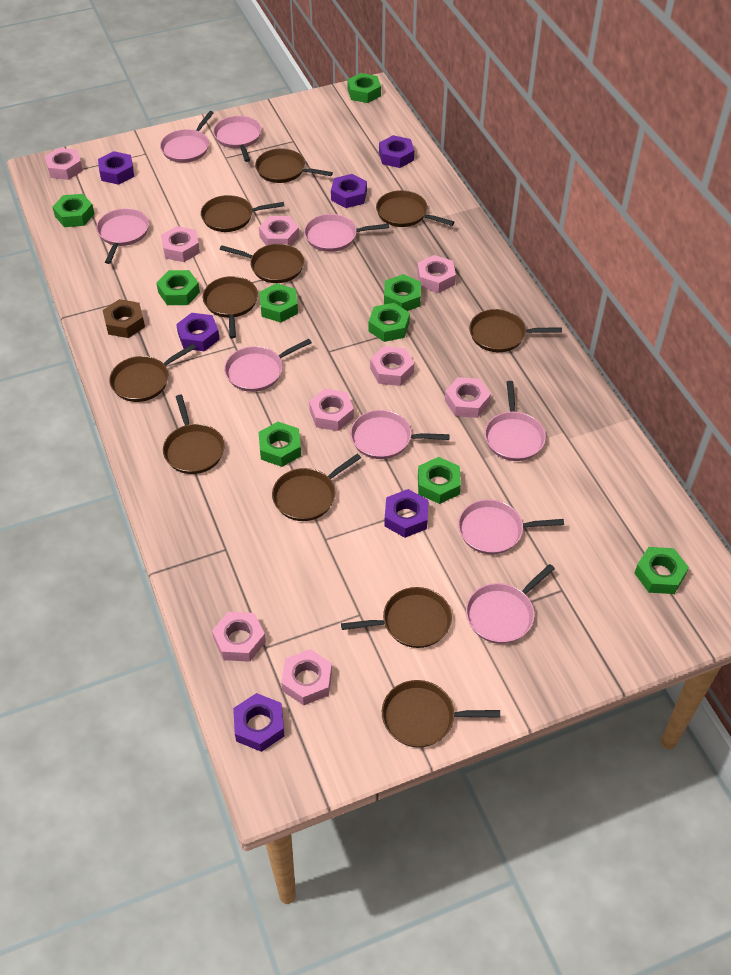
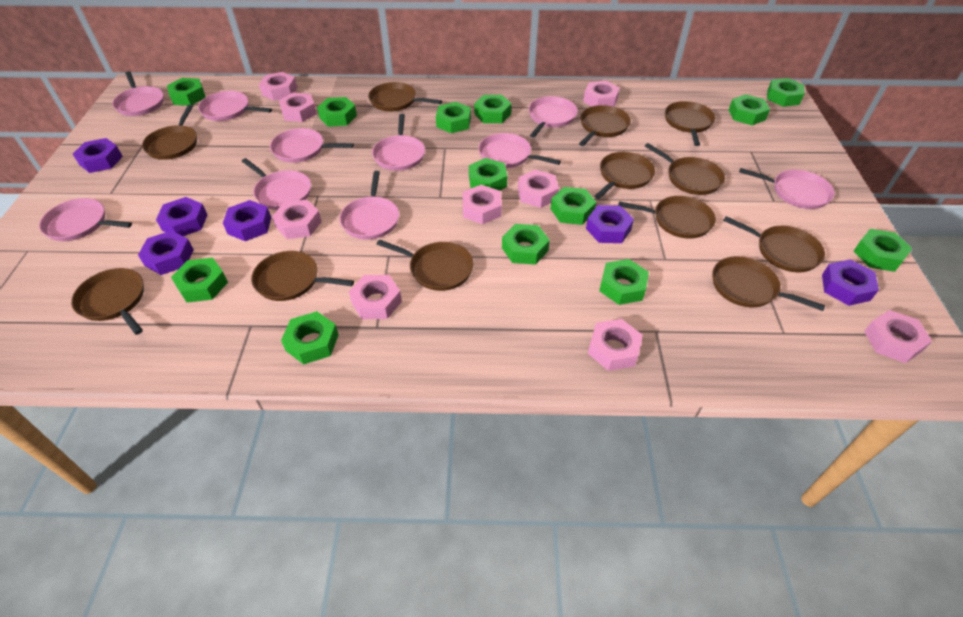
brown nut: 1 -> 0
brown pan: 11 -> 12
green nut: 9 -> 13
pink pan: 9 -> 10

